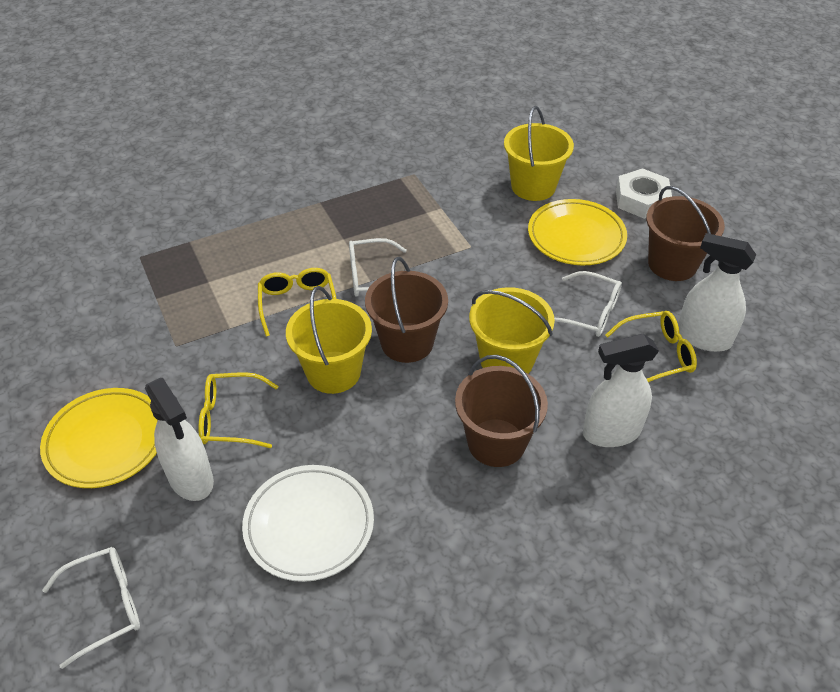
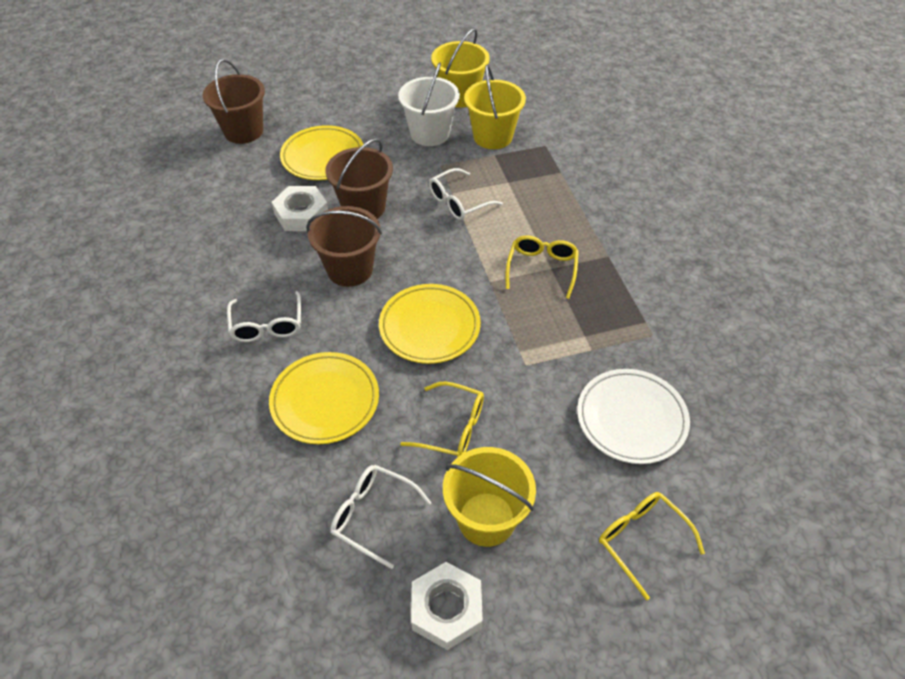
white bucket: 0 -> 1
white nut: 1 -> 2
white spray bottle: 3 -> 0
yellow plate: 2 -> 3

